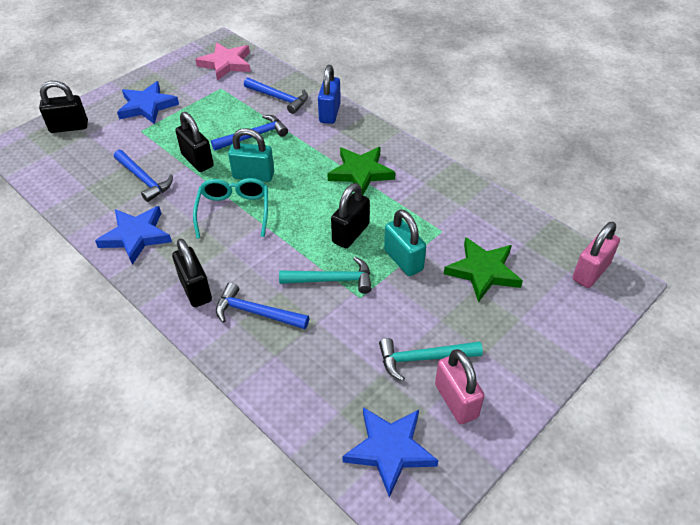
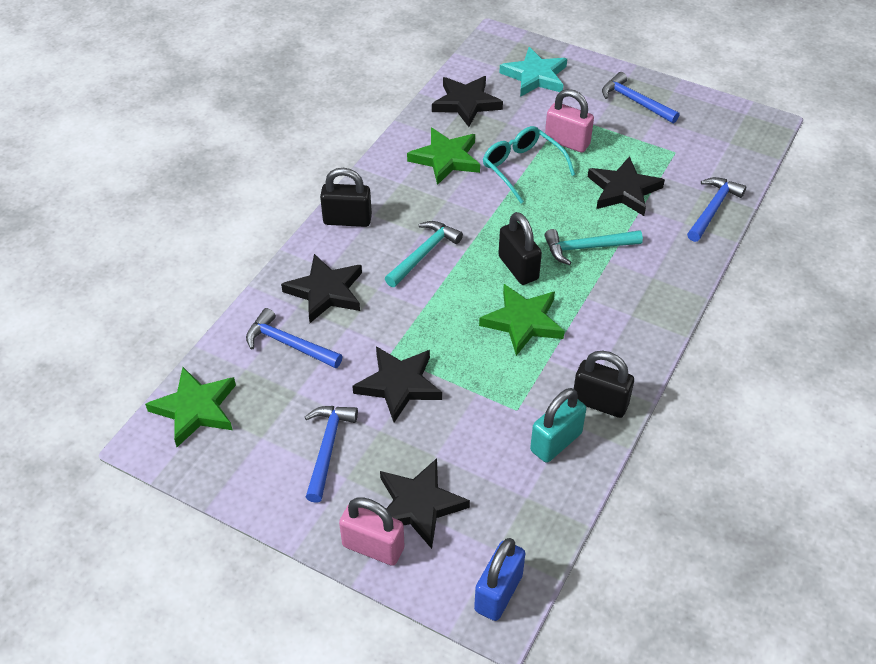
black padlock: 4 -> 3
black star: 0 -> 5
blue star: 3 -> 0
green star: 2 -> 3
pink star: 1 -> 0
turquoise padlock: 2 -> 1
turquoise star: 0 -> 1

